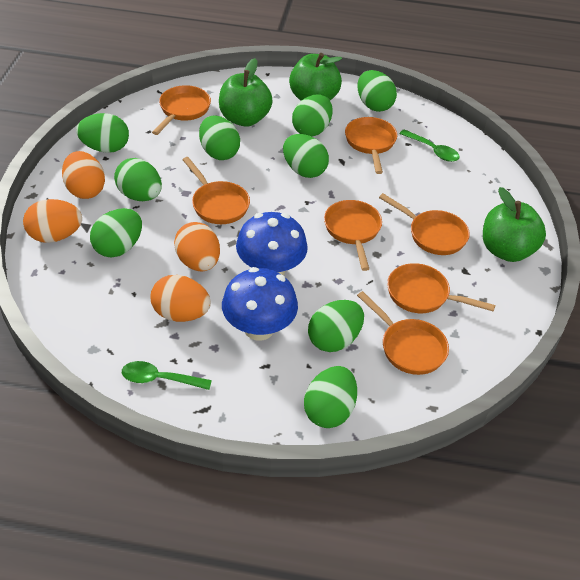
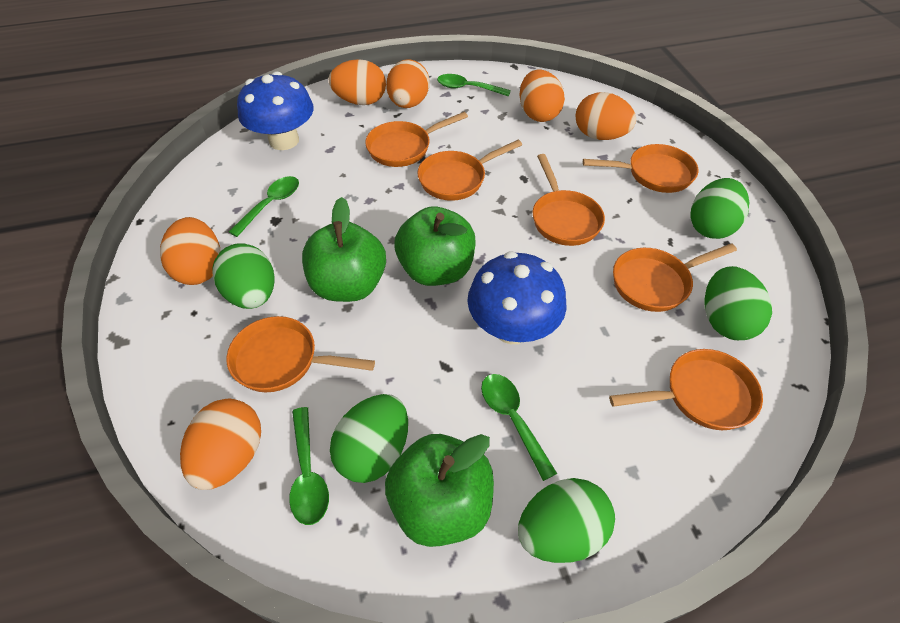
green egg: 9 -> 5
green spoon: 2 -> 4
orange egg: 4 -> 6

